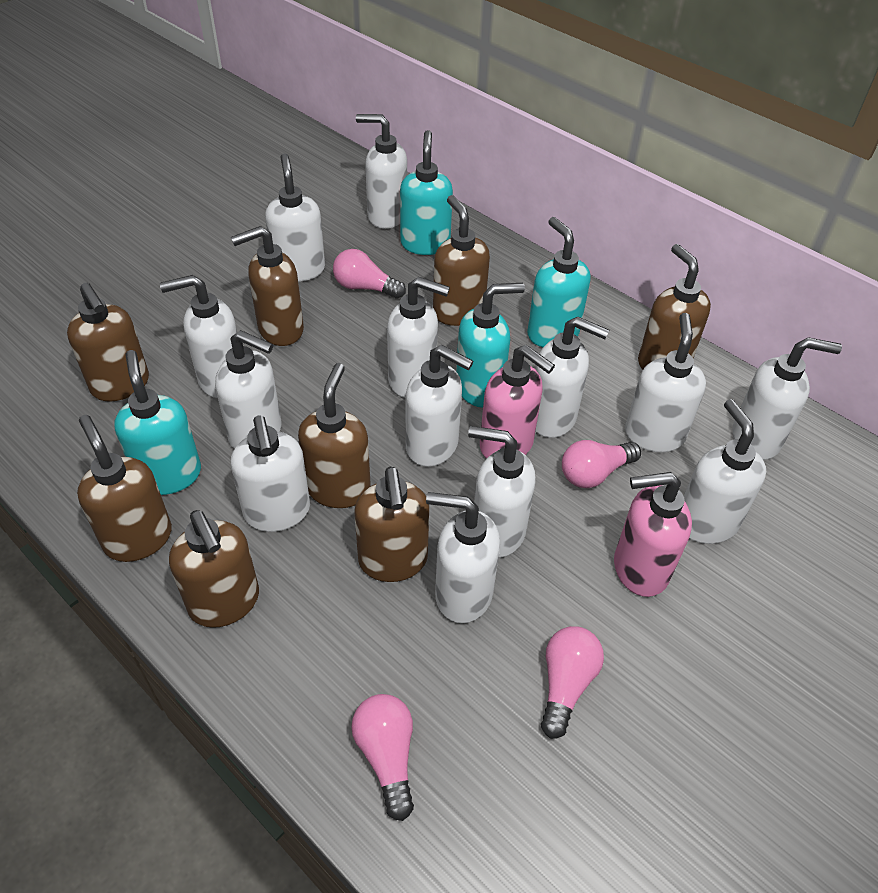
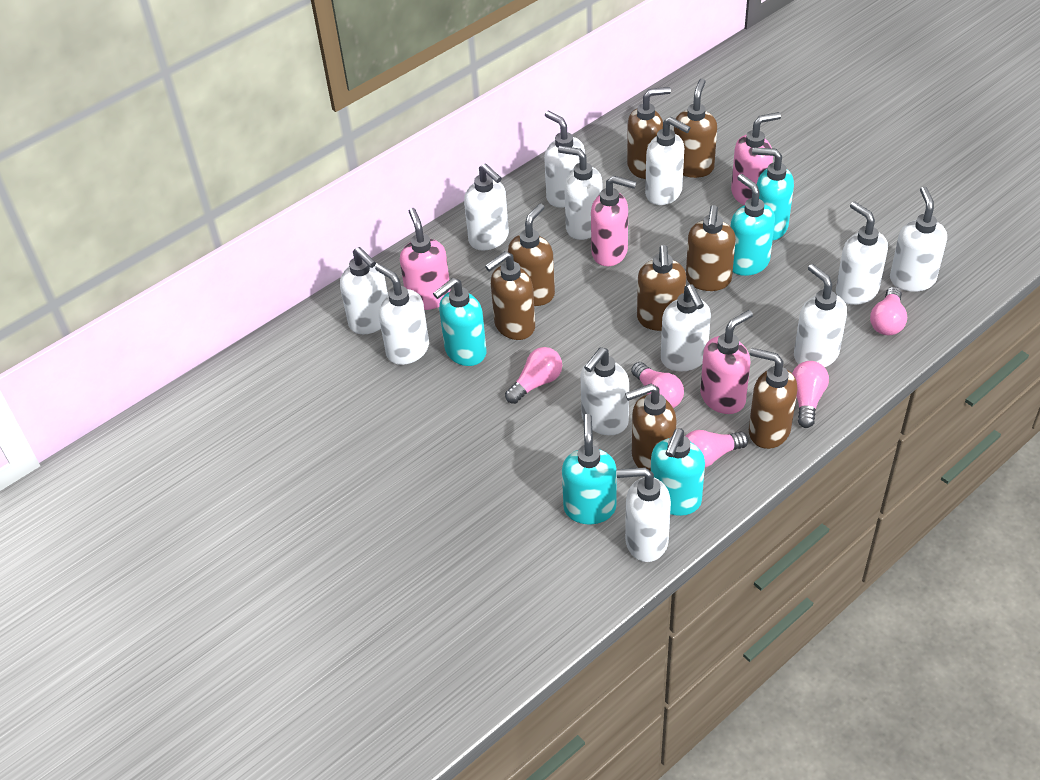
pink light bulb: 4 -> 5
pink soap dispenser: 2 -> 4
turquoise soap dispenser: 4 -> 5
white soap dispenser: 13 -> 12

